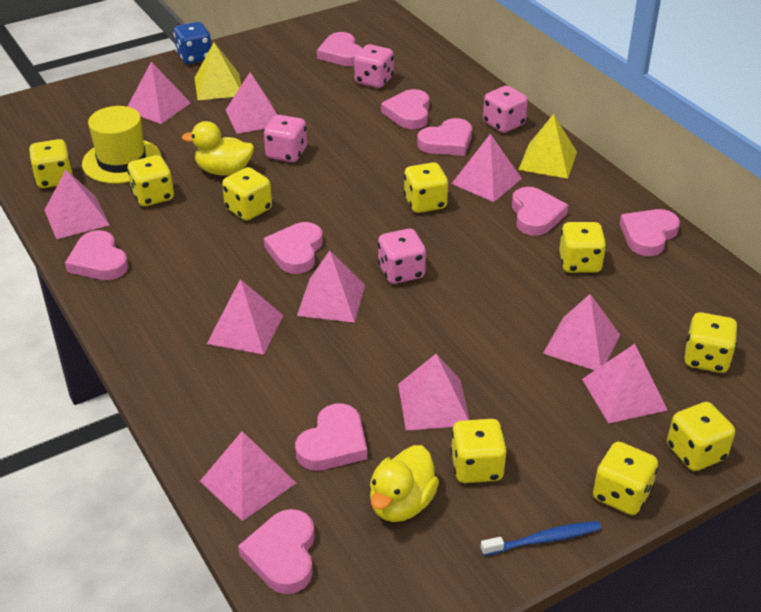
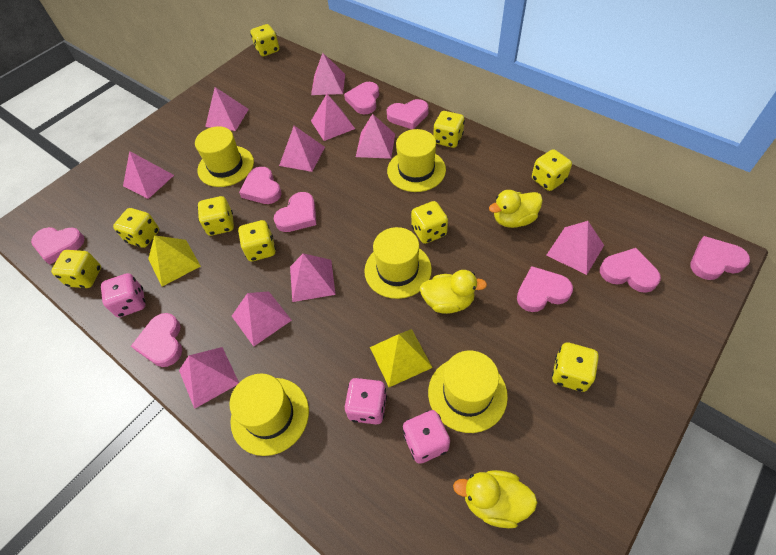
blue dice: 1 -> 0
blue toothbrush: 1 -> 0
pink dice: 4 -> 3
yellow duck: 2 -> 3
yellow hat: 1 -> 5

